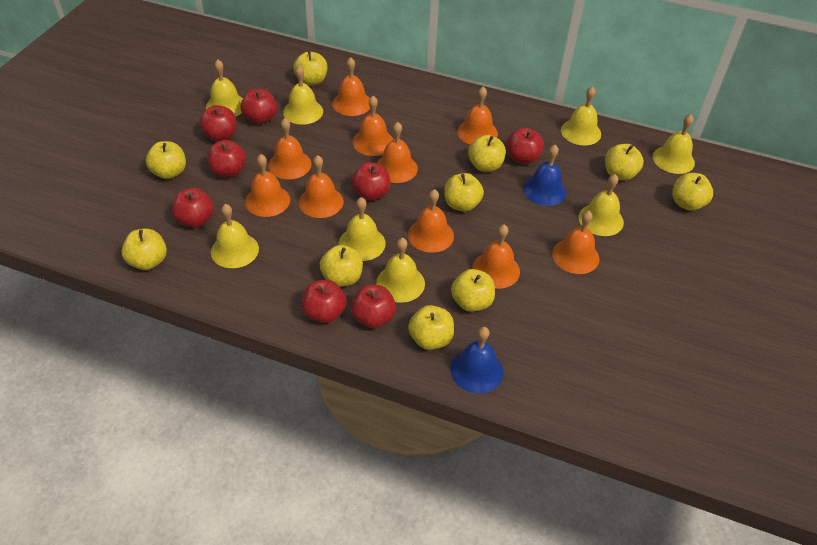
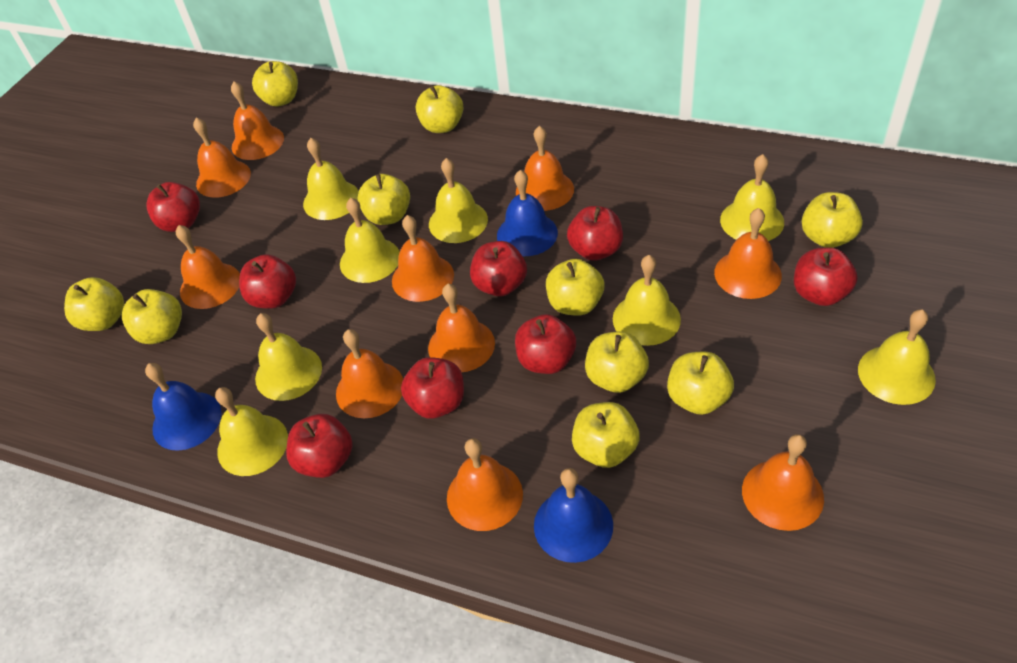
blue bell: 2 -> 3

